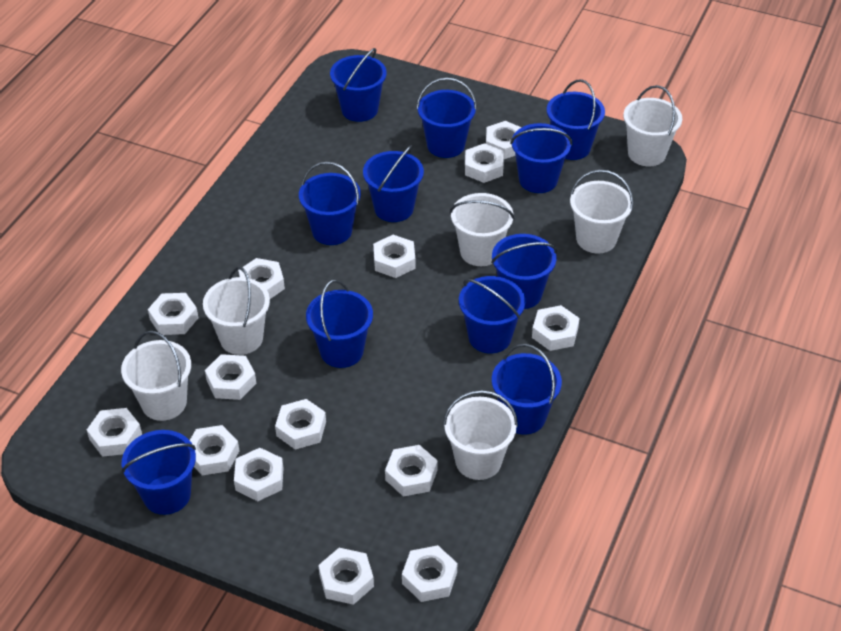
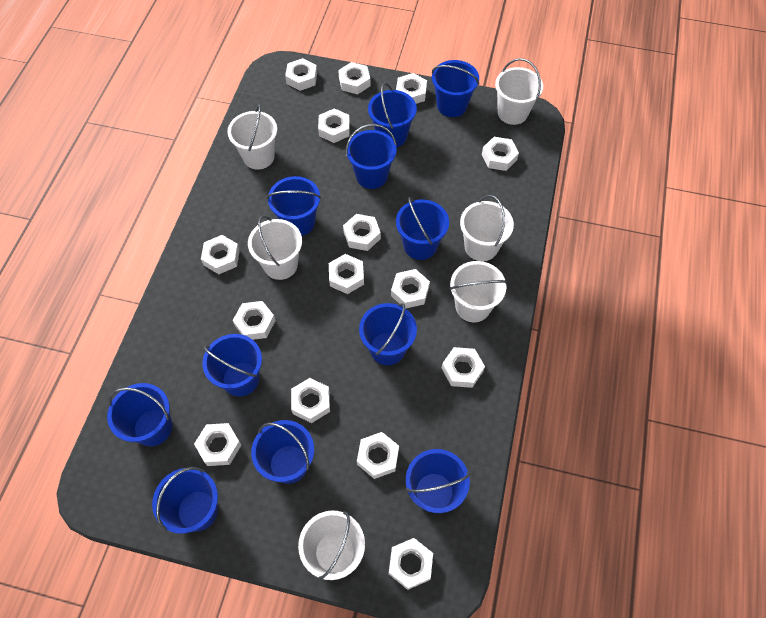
white nut: 14 -> 15

